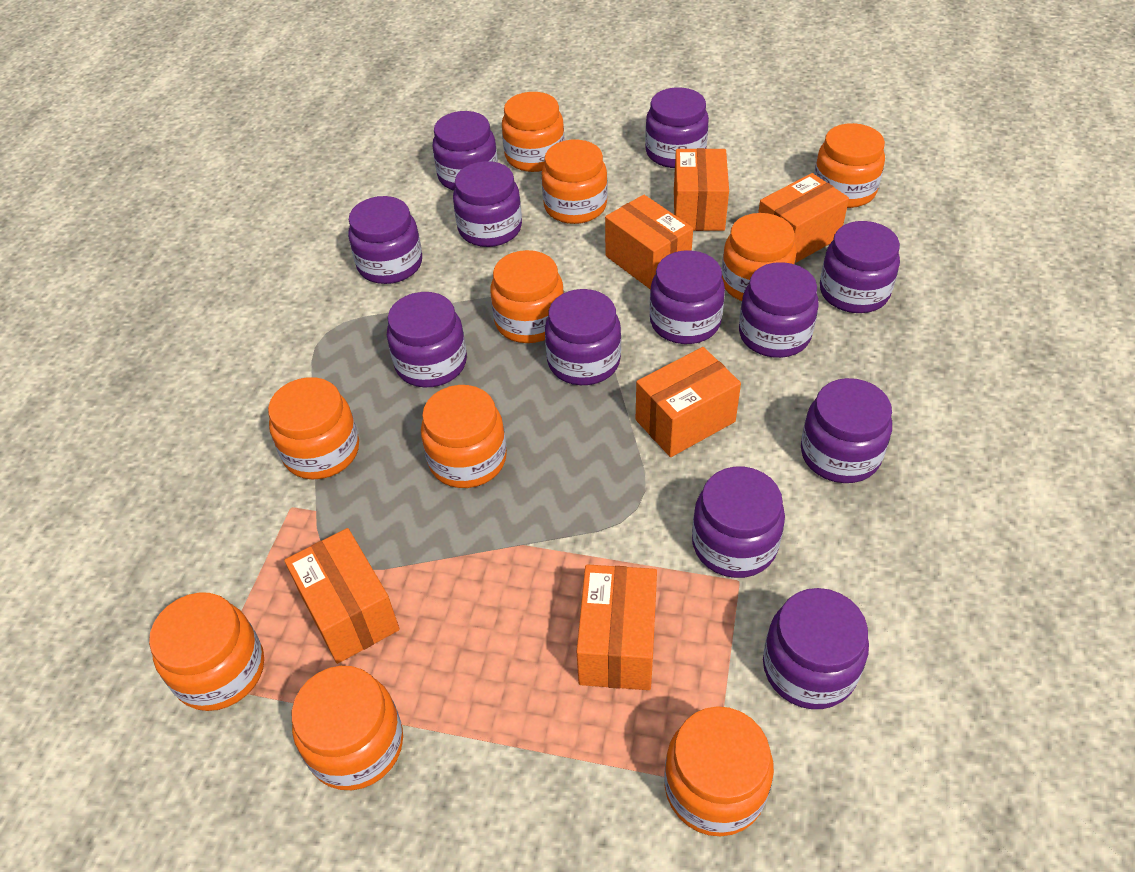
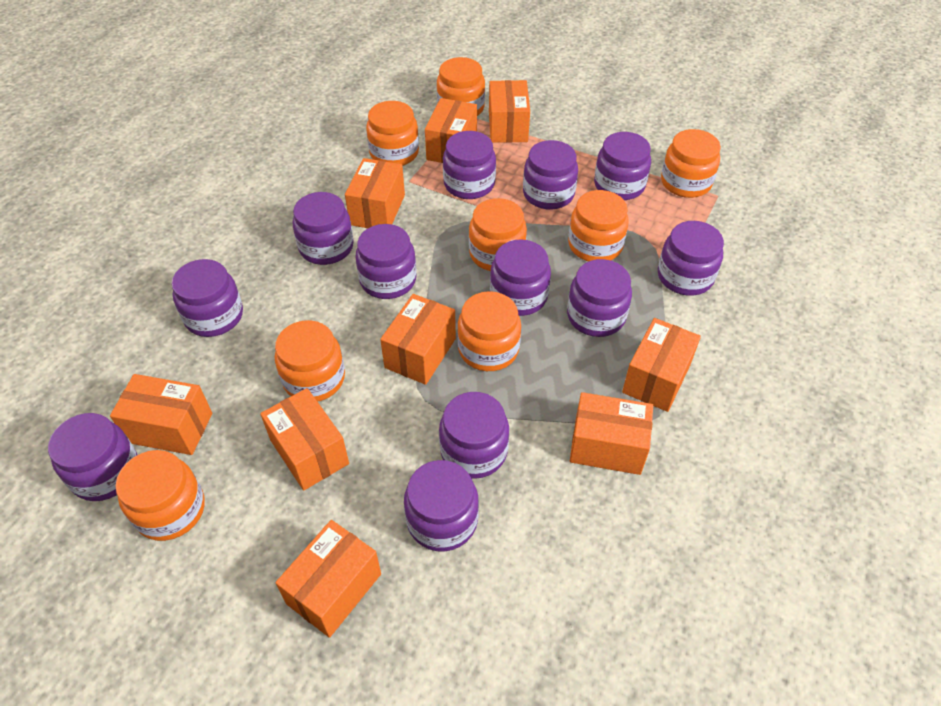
orange box: 6 -> 9
orange jar: 10 -> 8

